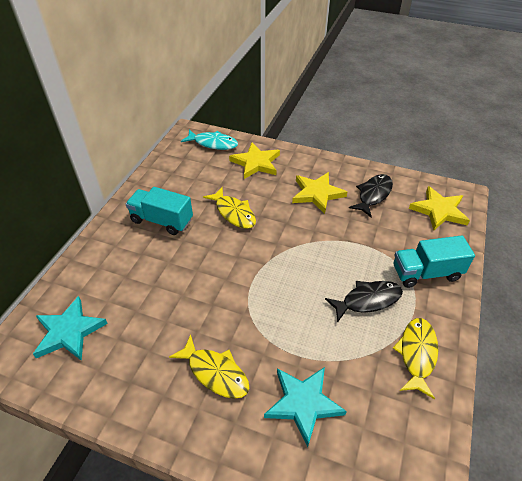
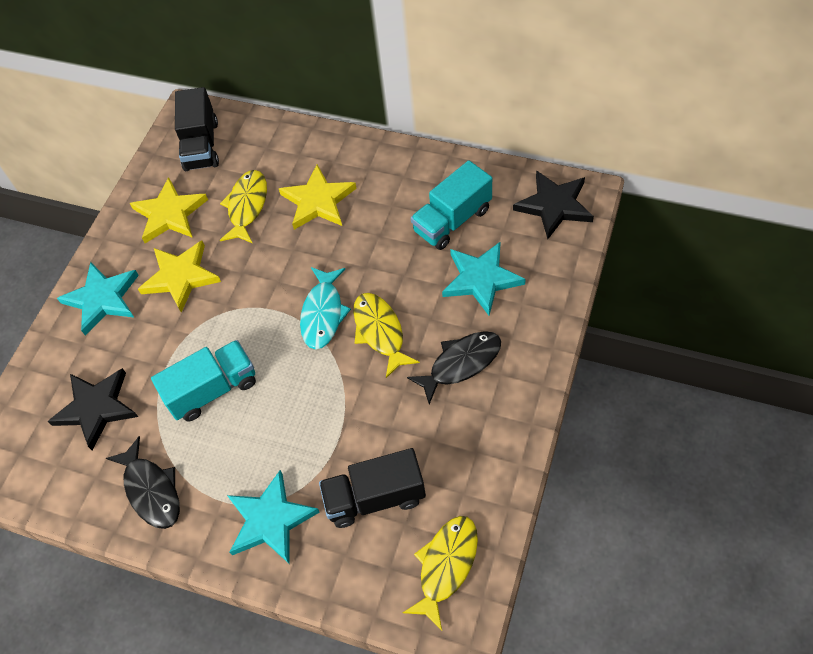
black star: 0 -> 2
black truck: 0 -> 2
turquoise star: 2 -> 3

